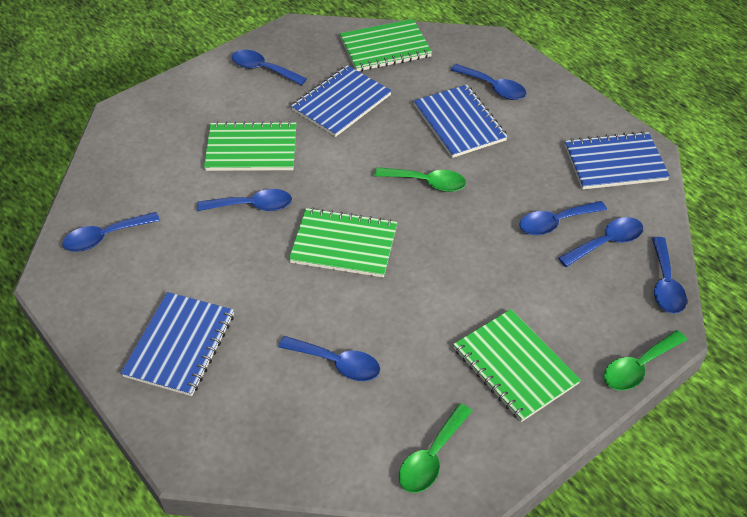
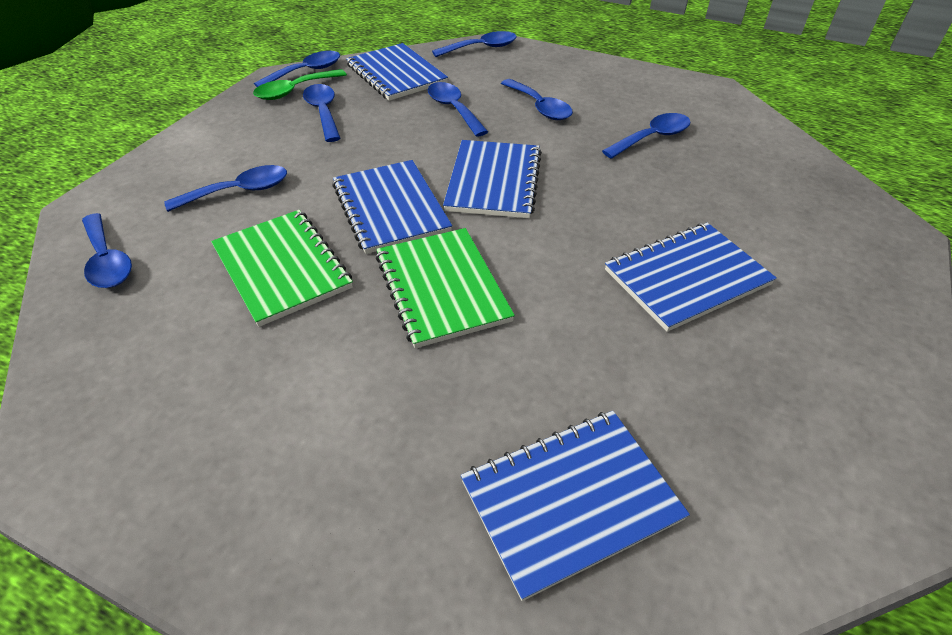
blue notebook: 4 -> 5
green notebook: 4 -> 2
green spoon: 3 -> 1

